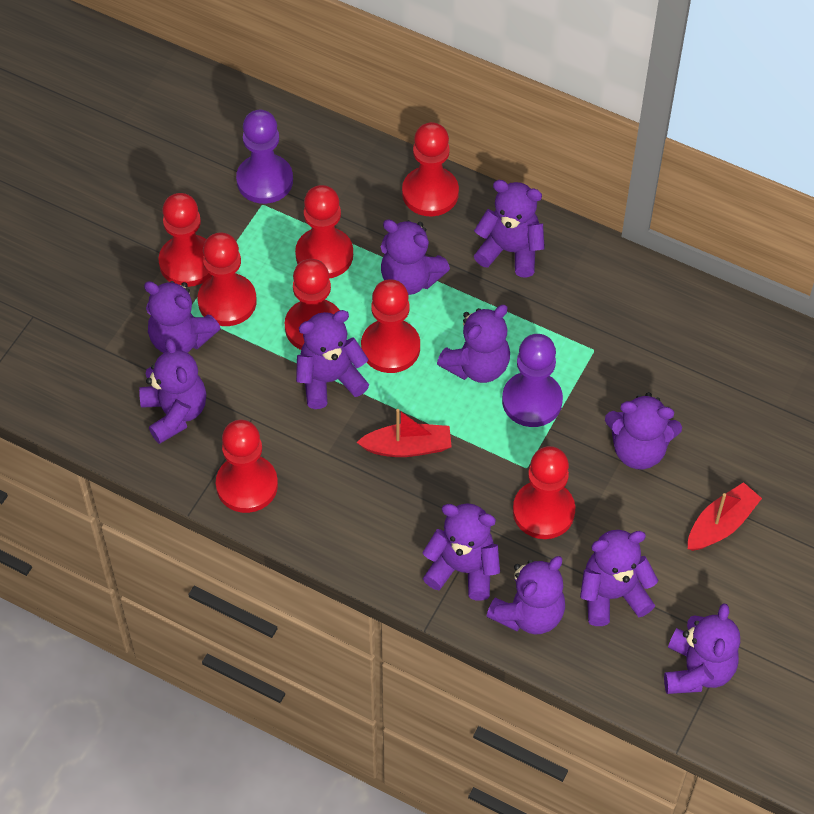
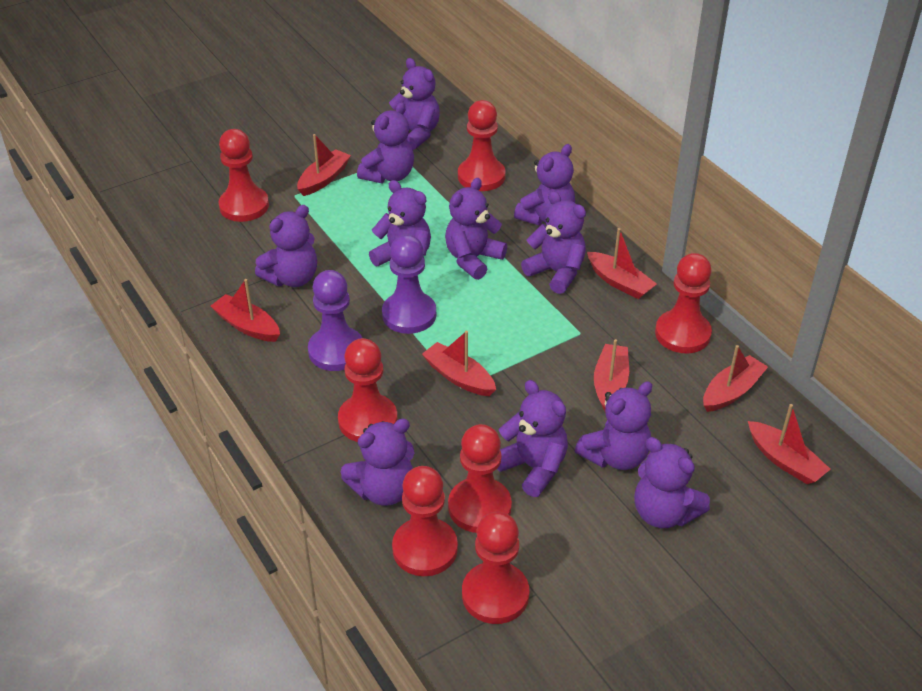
red boat: 2 -> 7
red pawn: 8 -> 7

